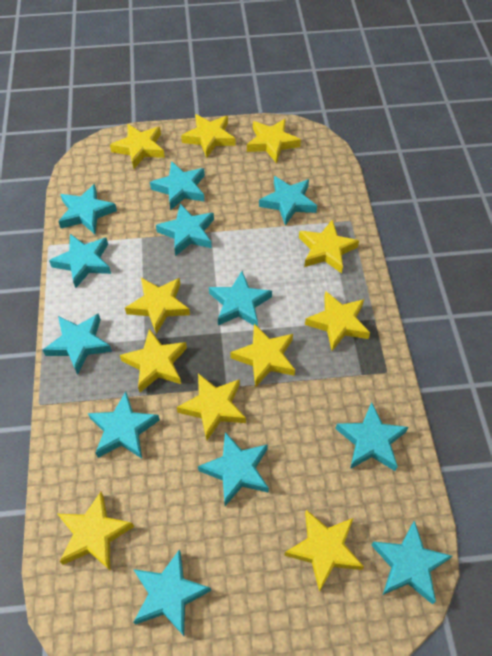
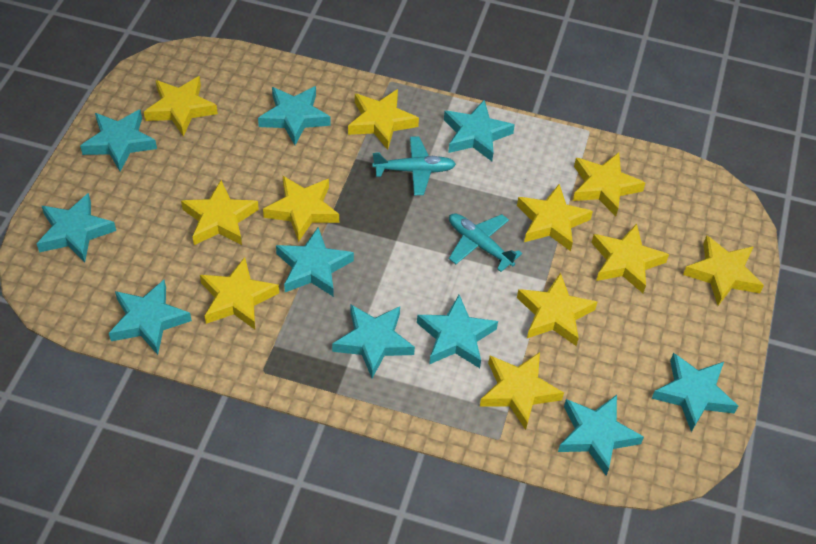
turquoise plane: 0 -> 2
turquoise star: 12 -> 10

